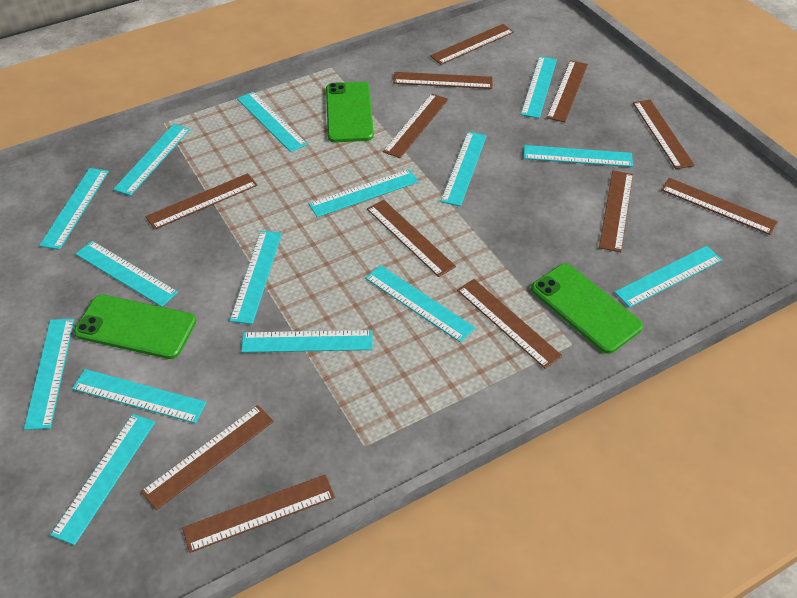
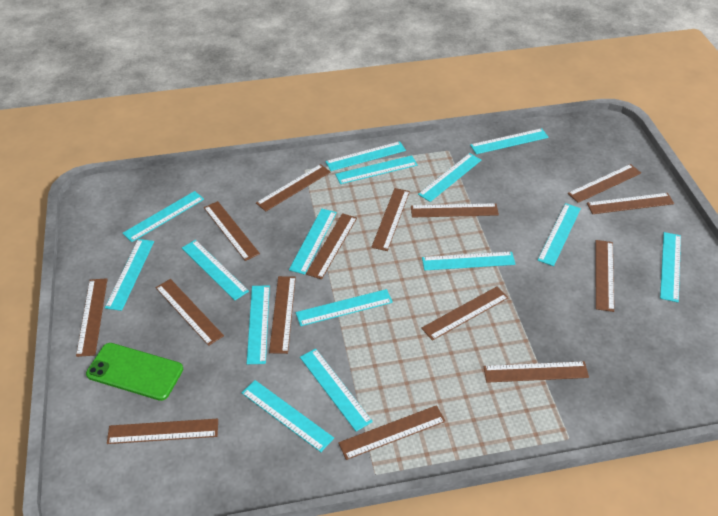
brown ruler: 12 -> 15
green phone: 3 -> 1

